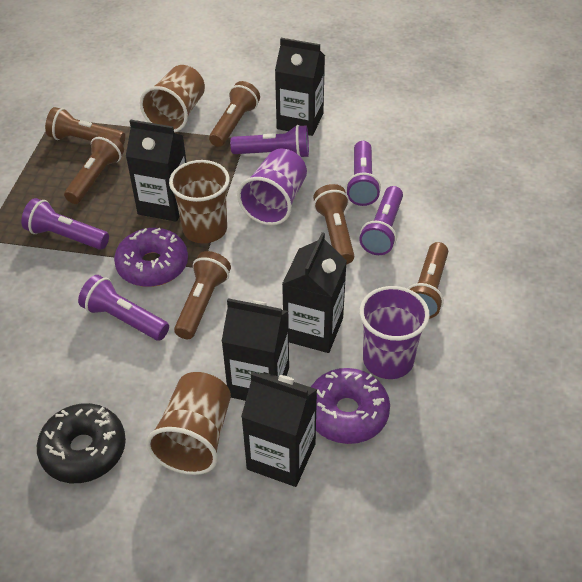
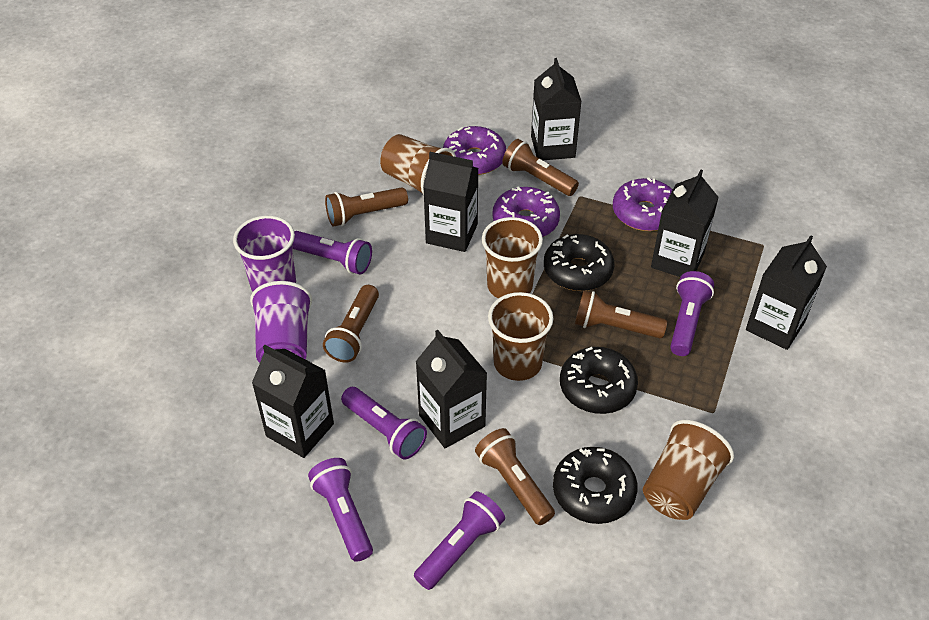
black carton: 5 -> 6
black donut: 1 -> 3
brown cup: 3 -> 4
brown flashlight: 6 -> 5
purple donut: 2 -> 3

